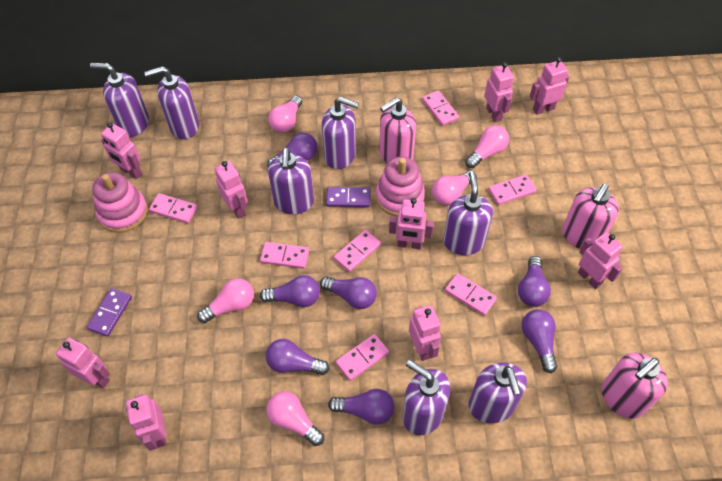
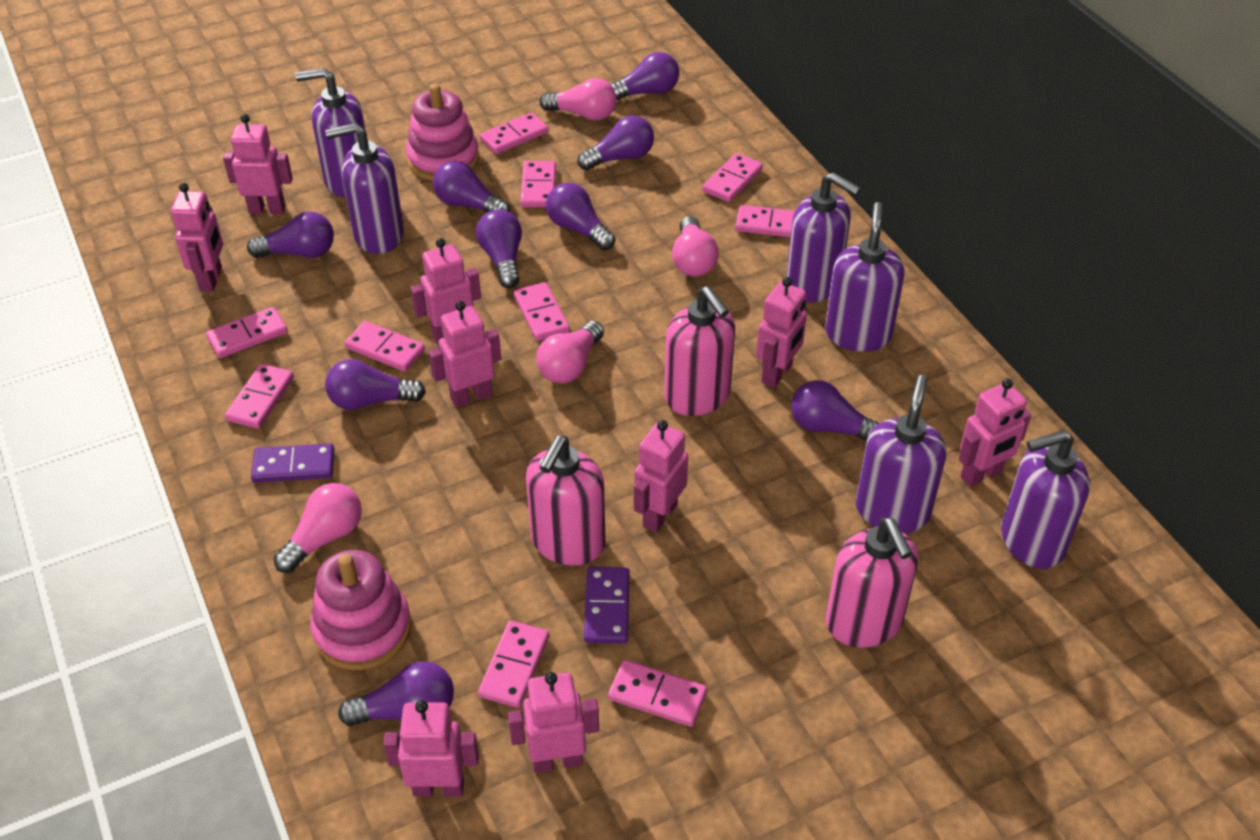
pink domino: 7 -> 10
pink light bulb: 5 -> 4
purple light bulb: 7 -> 9
purple soap dispenser: 7 -> 6

